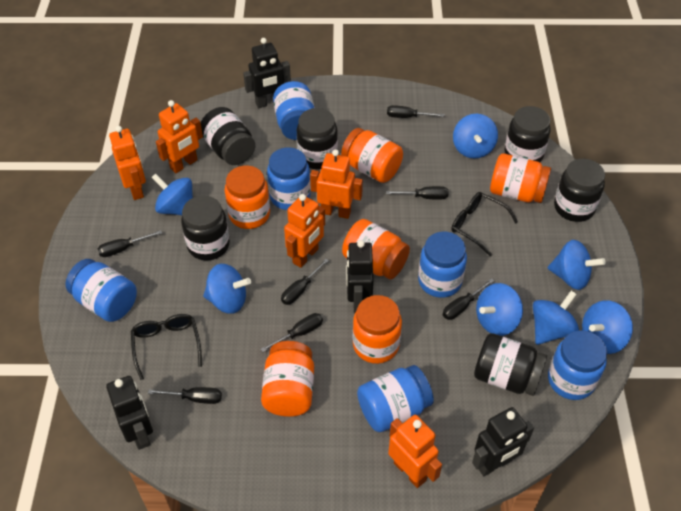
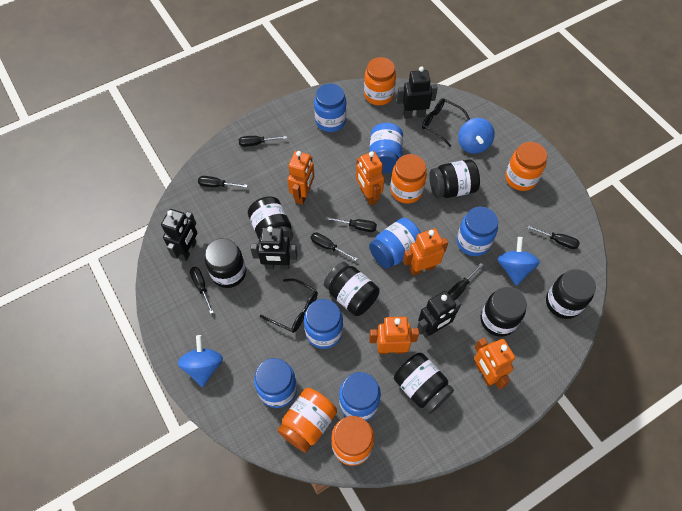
black jar: 6 -> 7
blue jar: 6 -> 7
blue spinning top: 7 -> 3
orange jar: 6 -> 5

